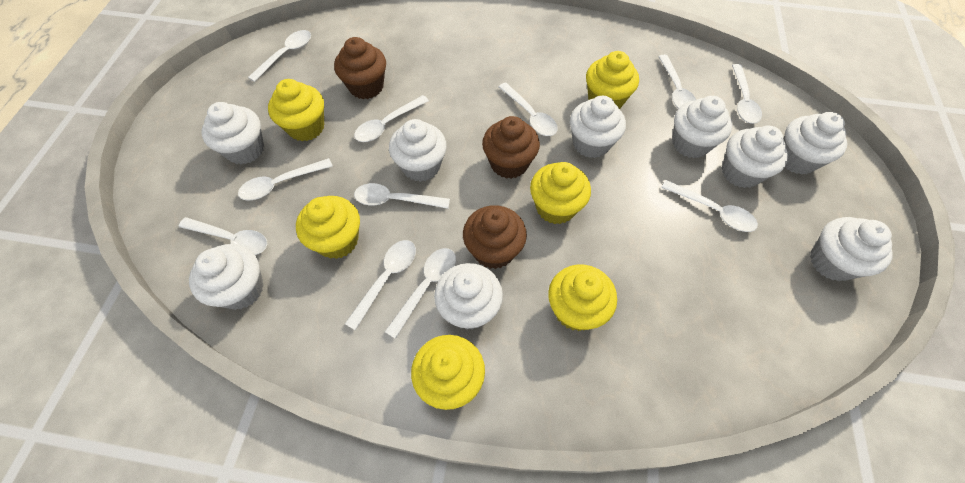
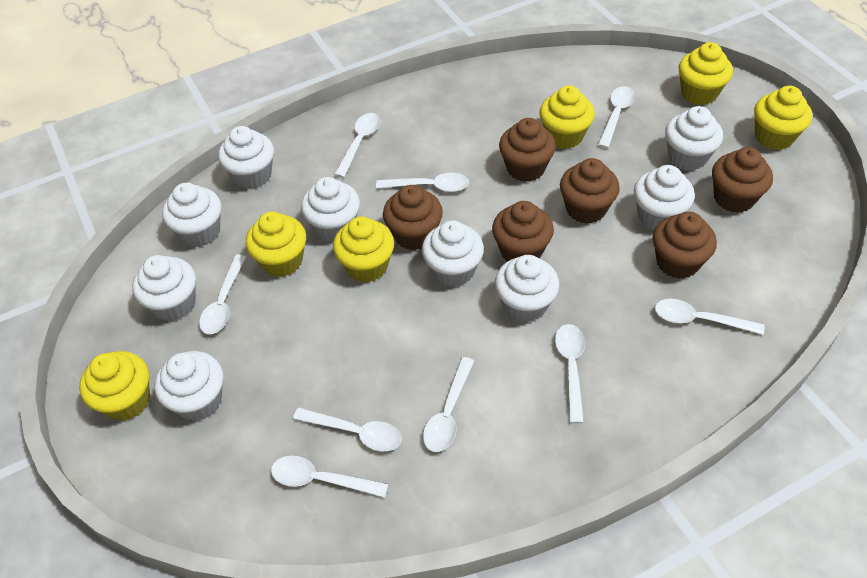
brown cupcake: 3 -> 6
white spoon: 11 -> 9

